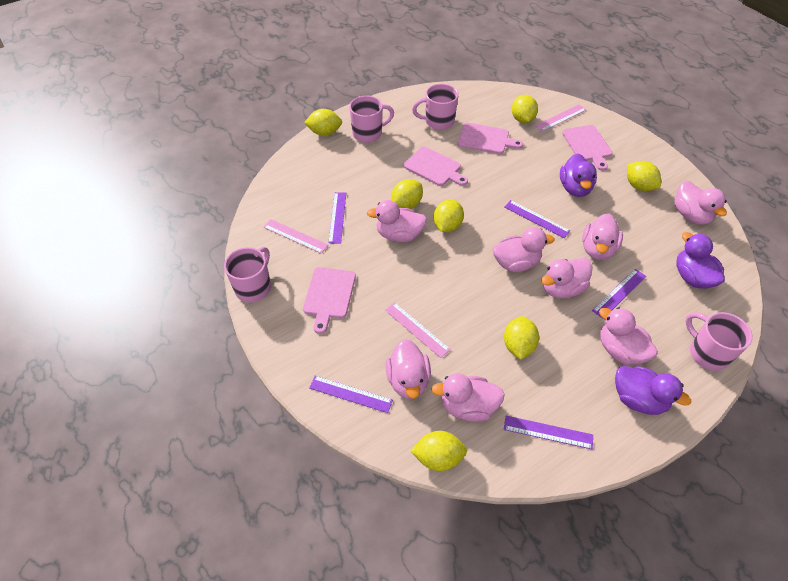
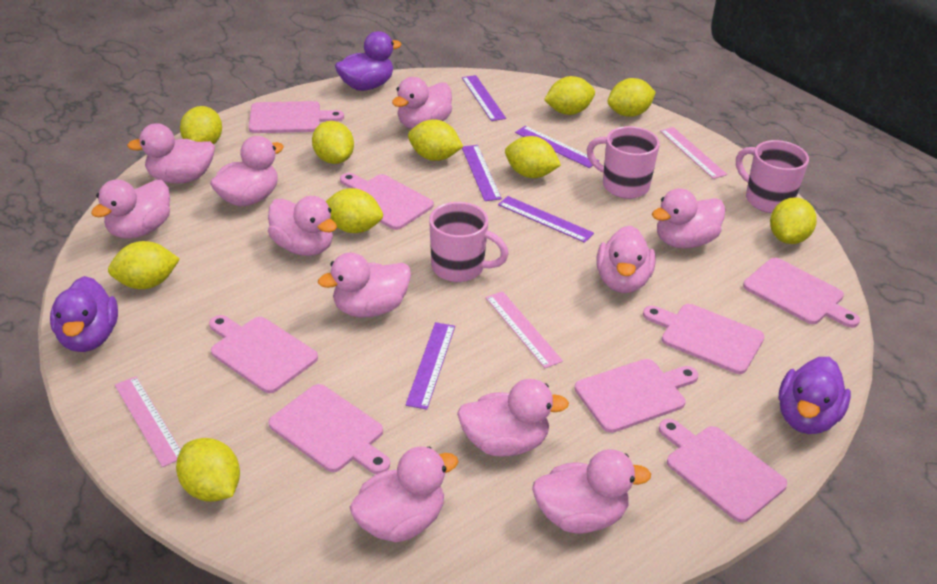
pink cutting board: 4 -> 8
pink duck: 8 -> 11
pink mug: 4 -> 3
yellow lemon: 7 -> 10

